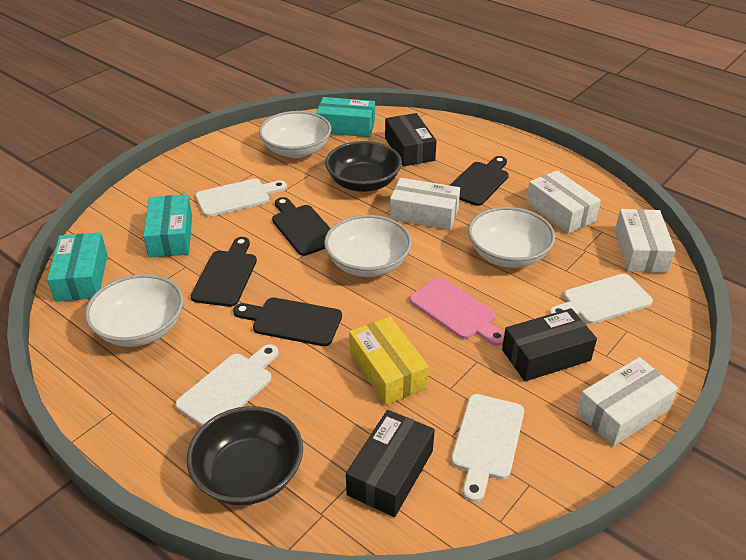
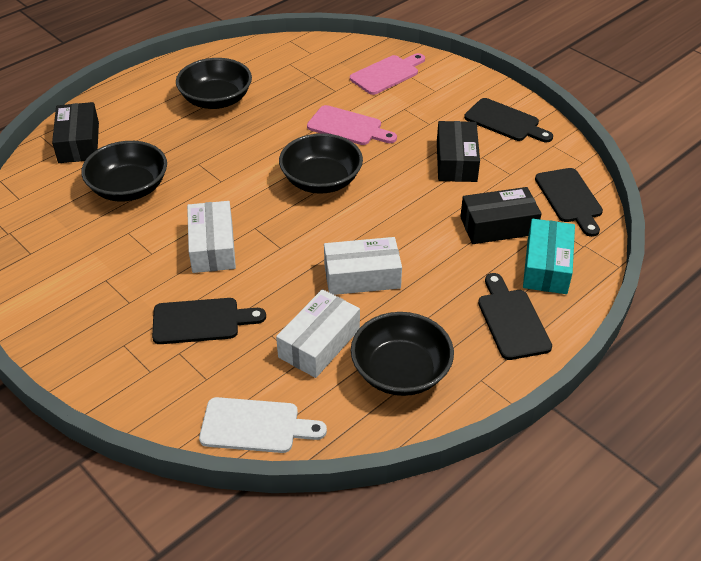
black bowl: 2 -> 4
pink cutting board: 1 -> 2
turquoise box: 3 -> 1
white bowl: 4 -> 0
white box: 4 -> 3
white cutting board: 4 -> 1
yellow box: 1 -> 0

